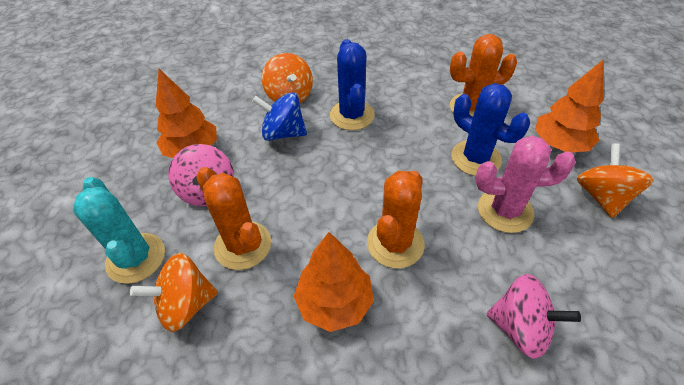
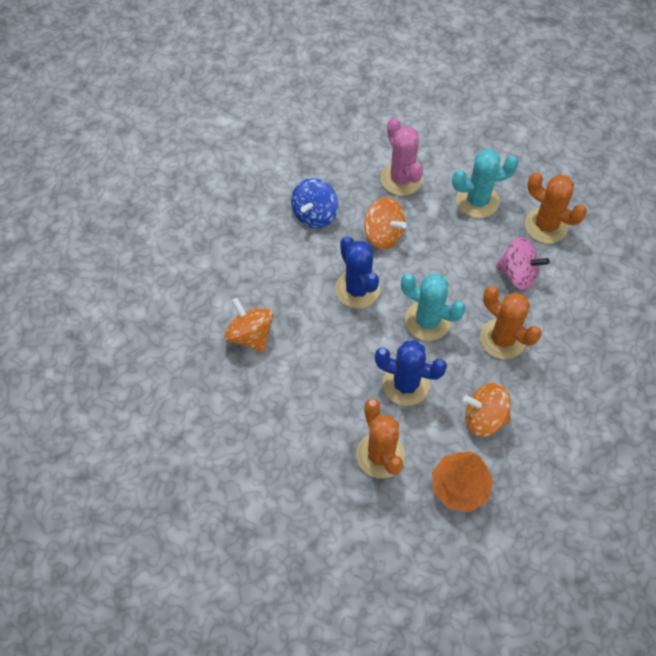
orange tree: 3 -> 1
pink spinning top: 2 -> 1
turquoise cactus: 1 -> 2

